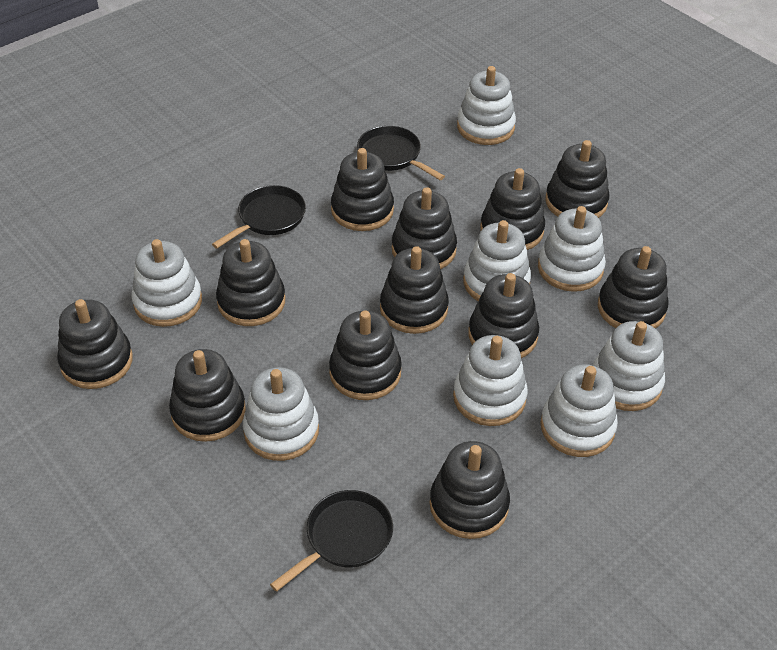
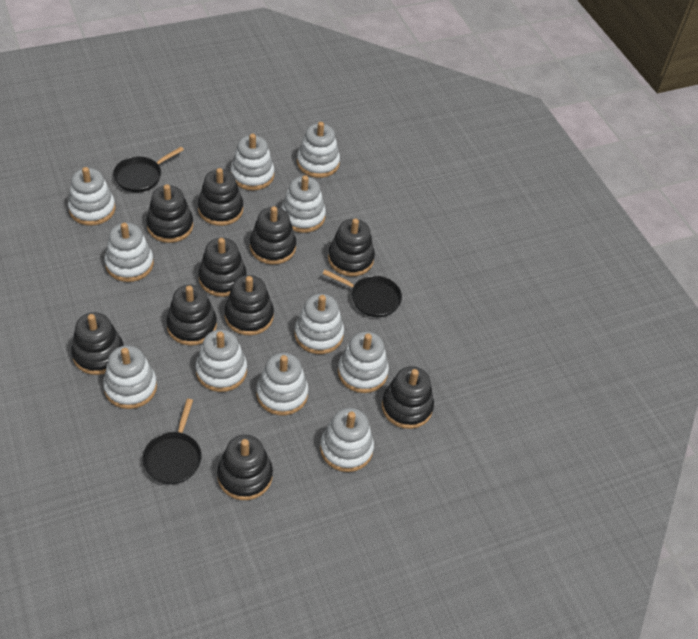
black stacking toy: 12 -> 10
white stacking toy: 8 -> 11

